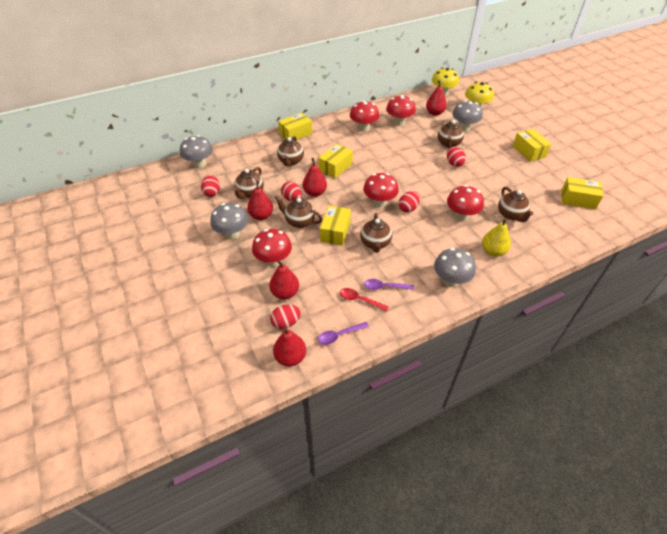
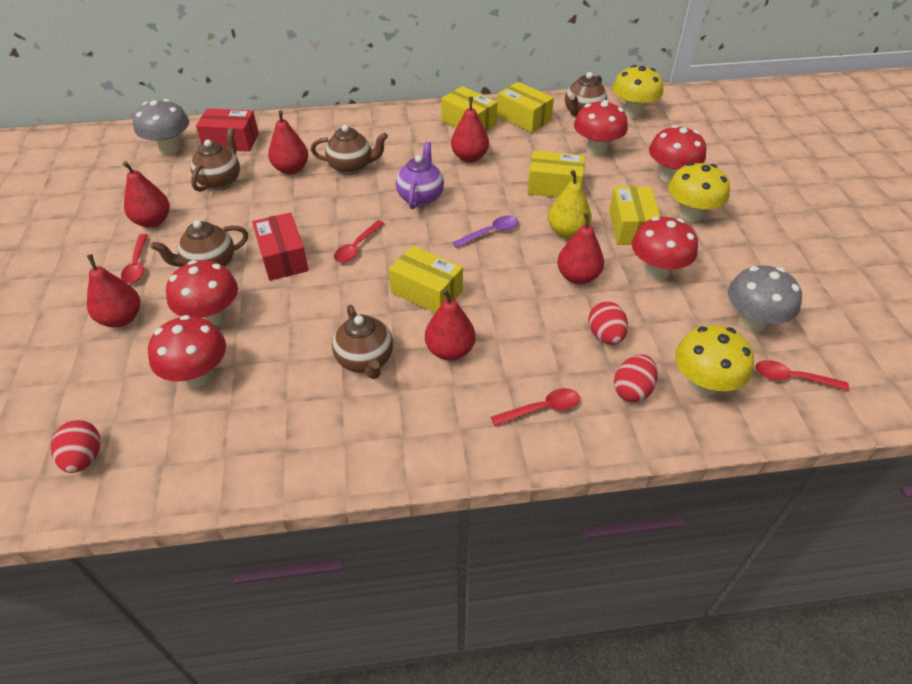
brown teapot: 6 -> 5
grey mushroom: 4 -> 2
purple spoon: 2 -> 1
purple teapot: 0 -> 1
red box: 0 -> 2
red egg: 5 -> 3
red pear: 5 -> 6
red spoon: 1 -> 4
yellow mushroom: 2 -> 3

